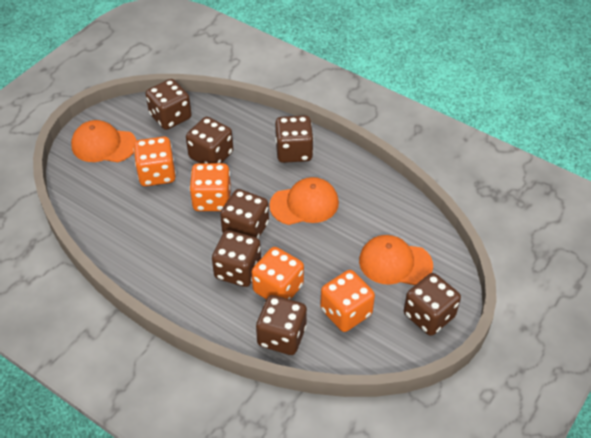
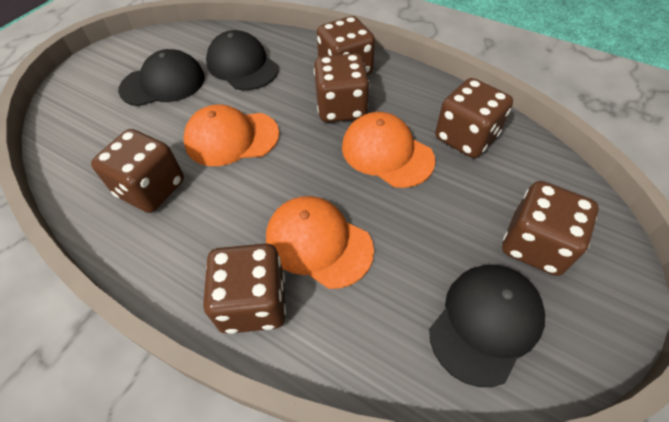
black cap: 0 -> 3
brown dice: 7 -> 6
orange dice: 4 -> 0

